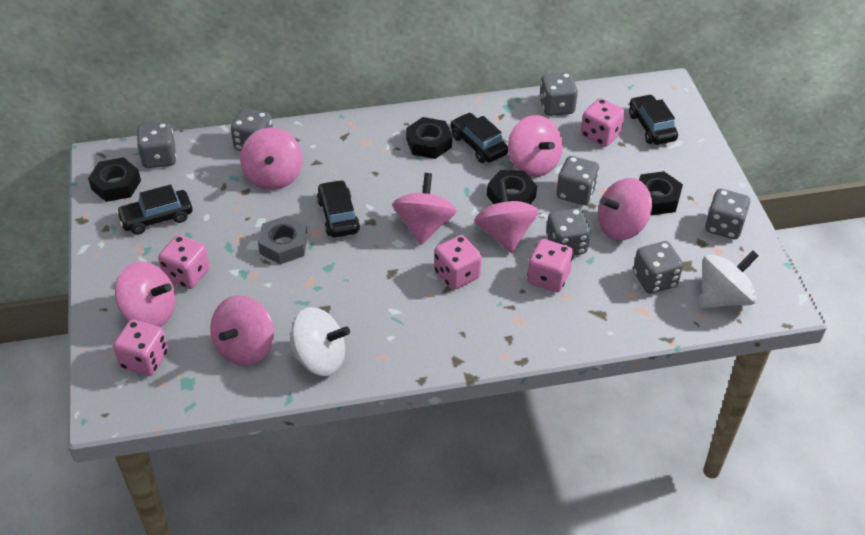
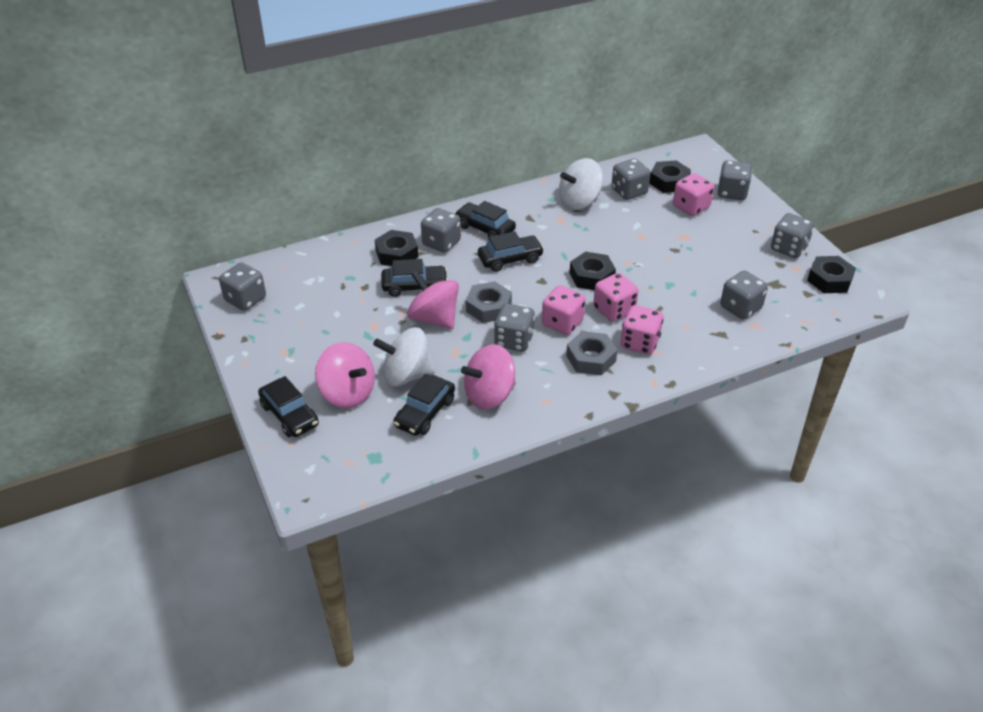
black car: 4 -> 5
grey nut: 1 -> 2
pink dice: 5 -> 4
pink spinning top: 7 -> 3

